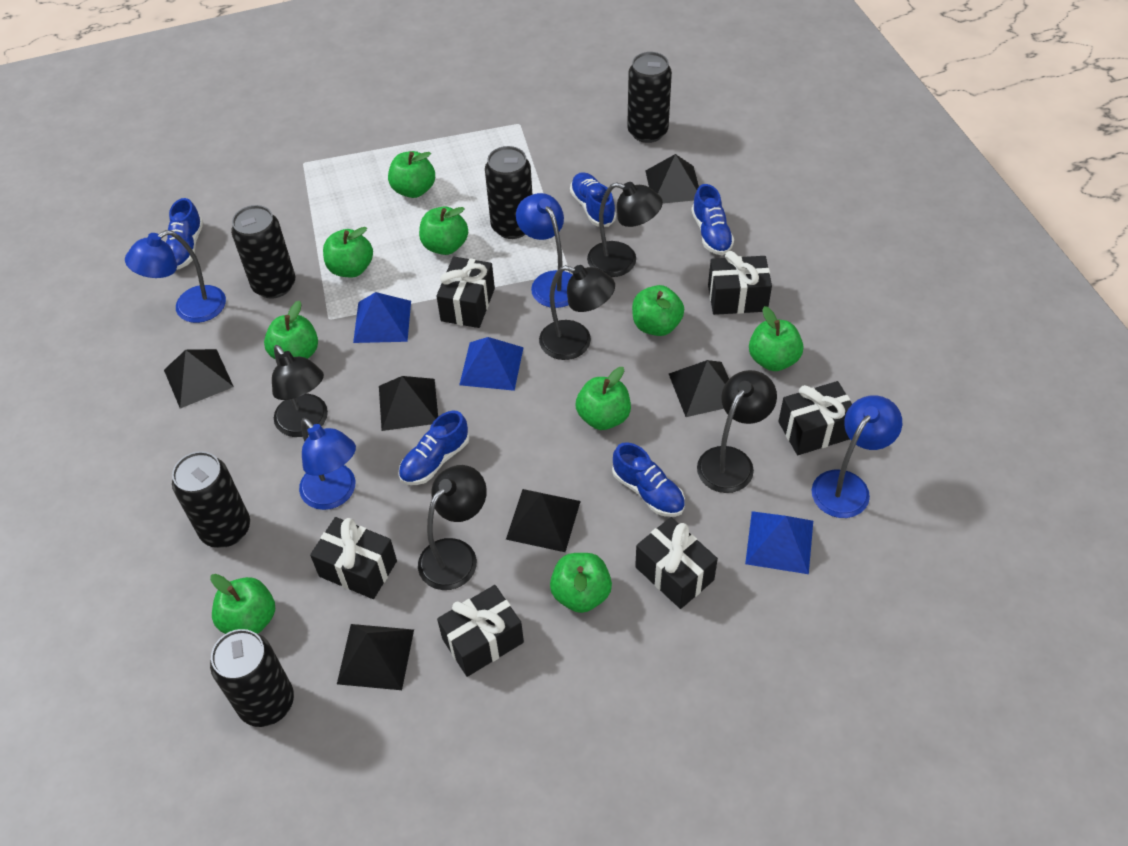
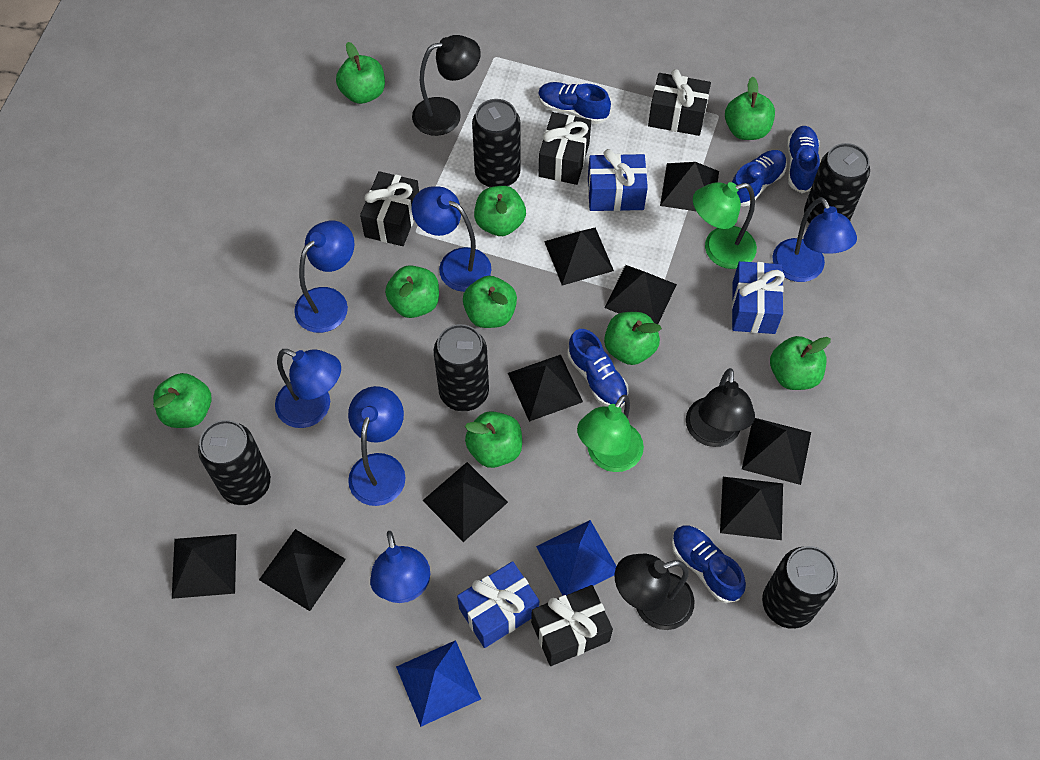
black gift: 6 -> 4
black lamp: 5 -> 3
black pyramid: 6 -> 9
blue gift: 0 -> 3
blue lamp: 4 -> 6
blue pyramid: 3 -> 2
green lamp: 0 -> 2

